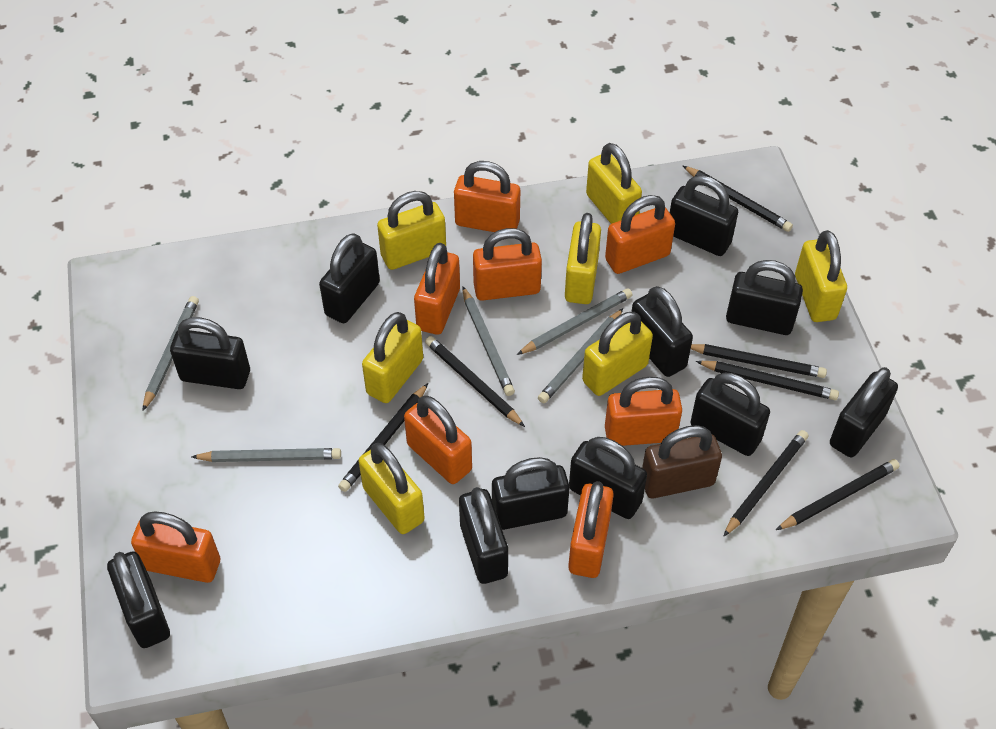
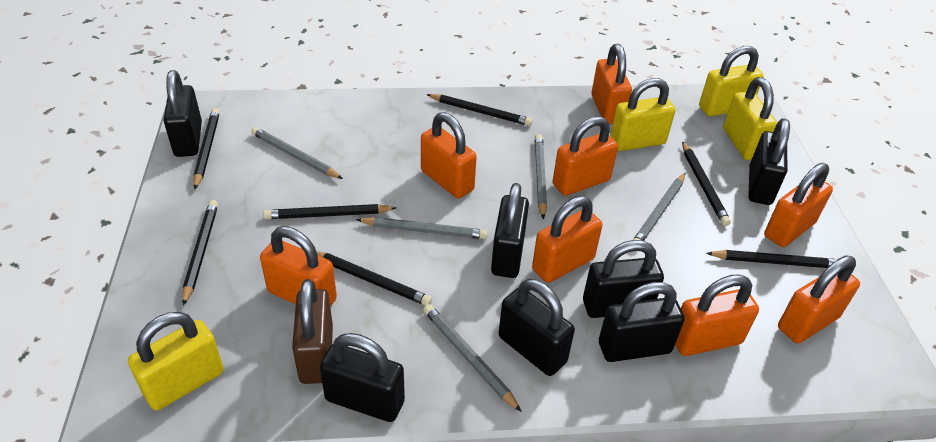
black padlock: 11 -> 7
yellow padlock: 7 -> 4

